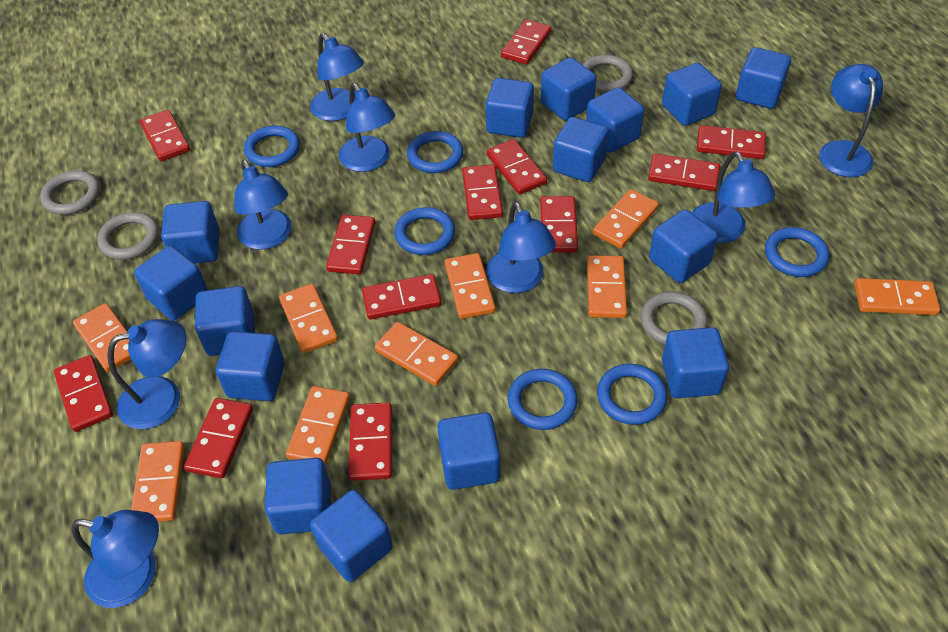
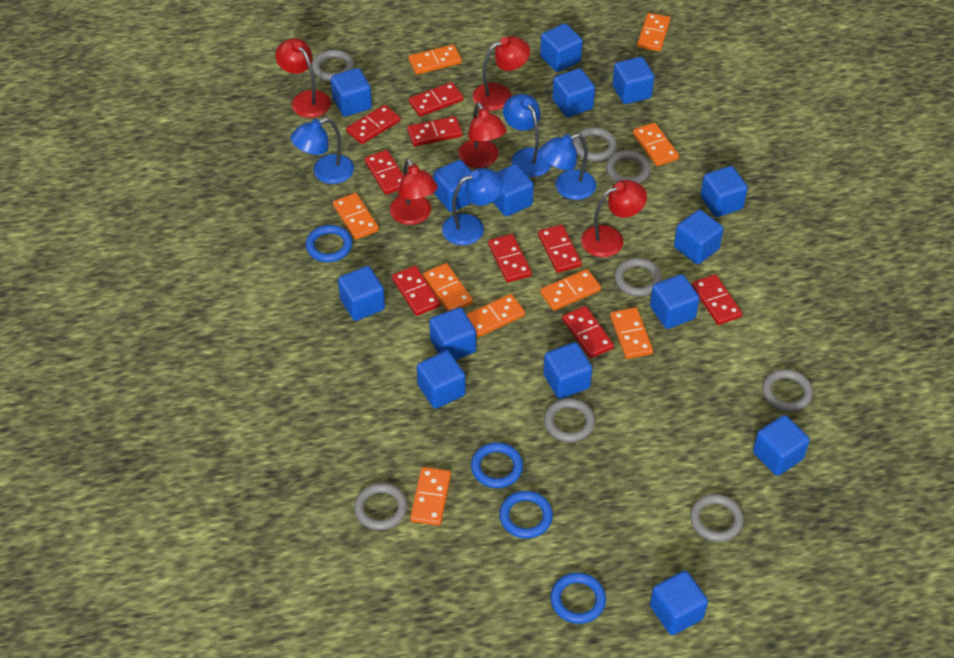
blue lamp: 8 -> 4
blue ring: 6 -> 4
grey ring: 4 -> 8
red domino: 12 -> 9
red lamp: 0 -> 5

